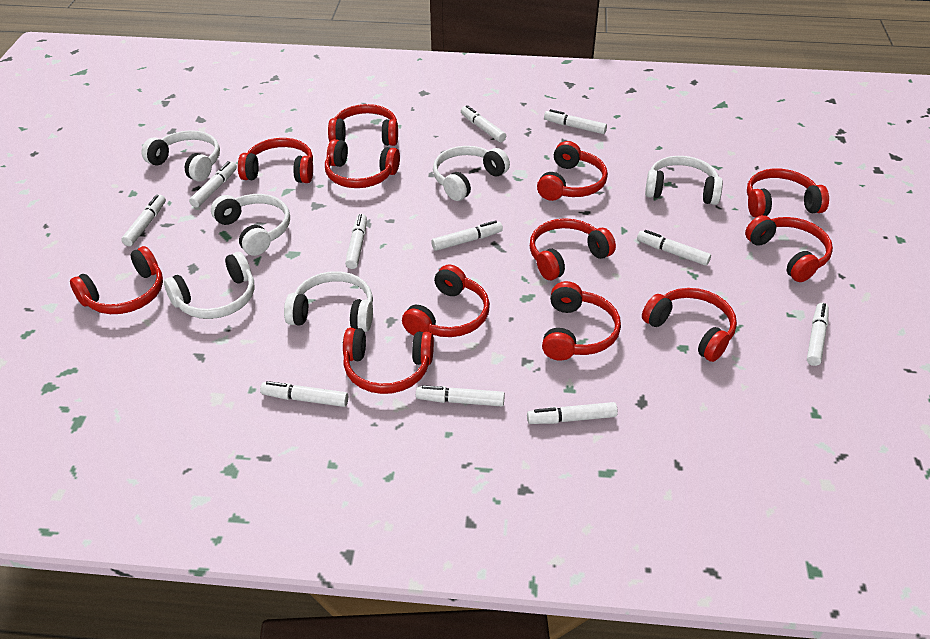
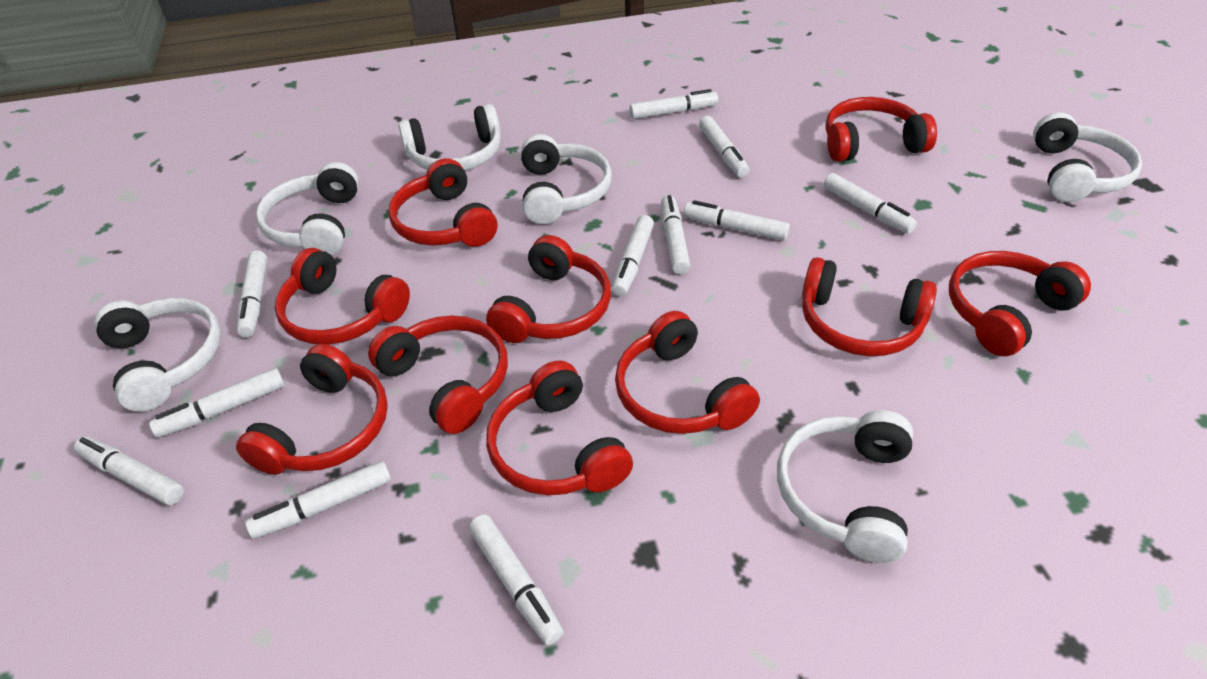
red headphones: 12 -> 10

